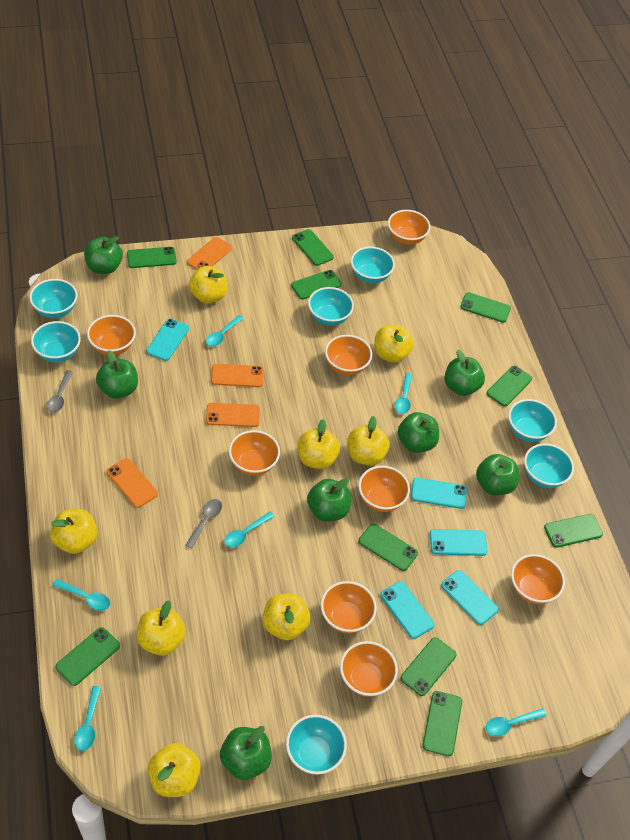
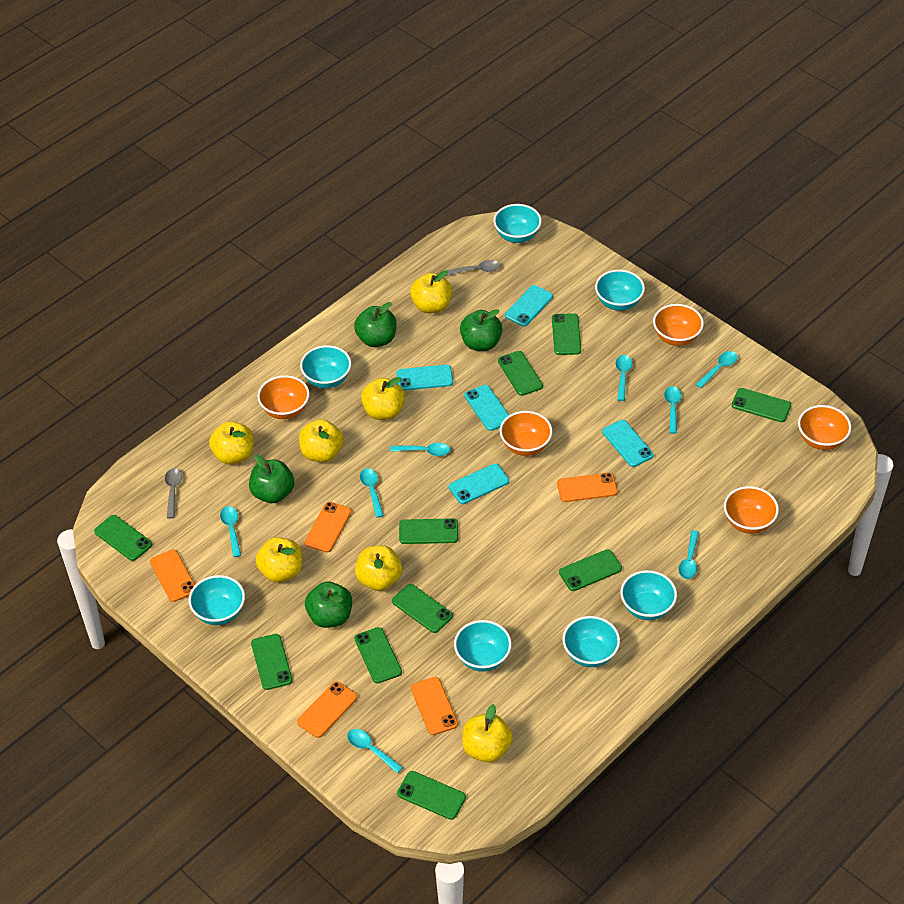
green apple: 7 -> 4
orange bowl: 8 -> 5
orange phone: 4 -> 5
turquoise spoon: 6 -> 8
yellow apple: 8 -> 7

